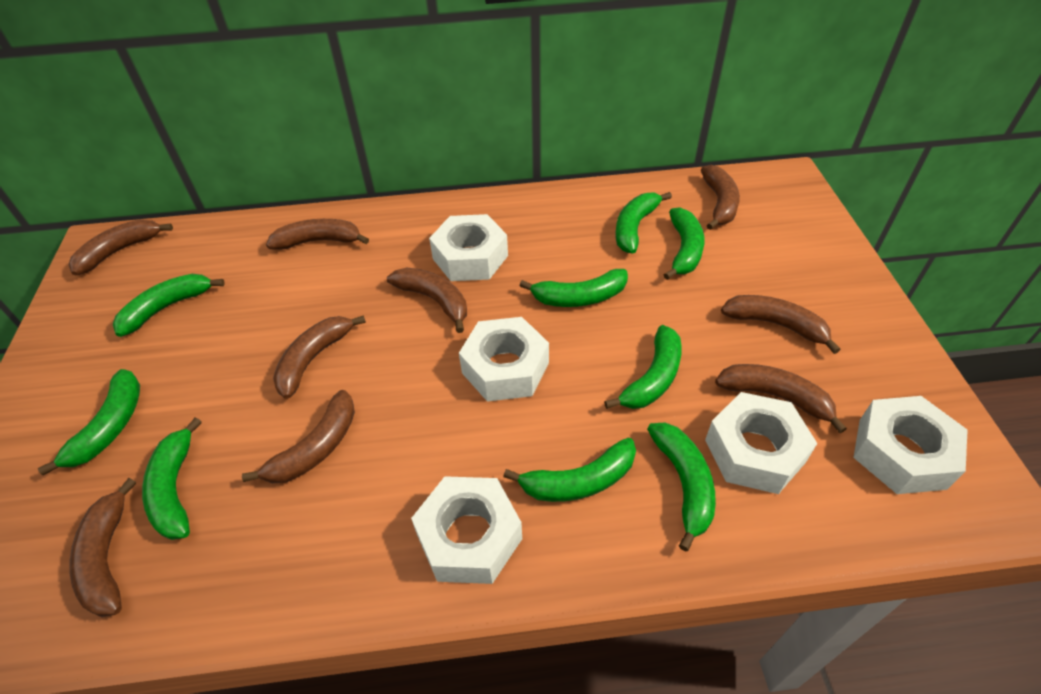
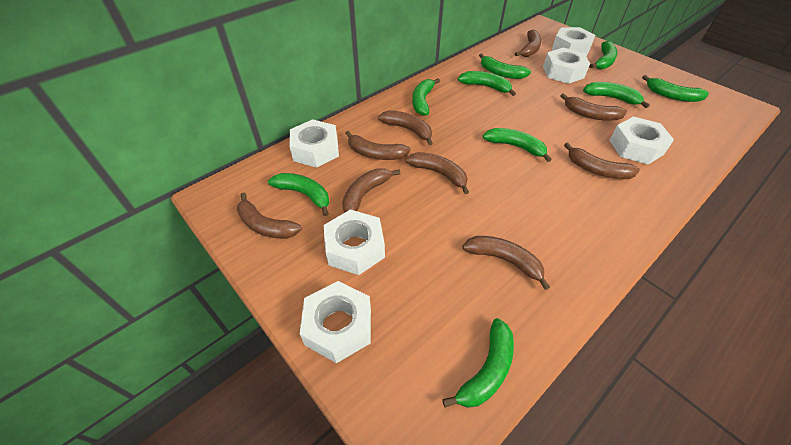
white nut: 5 -> 6

